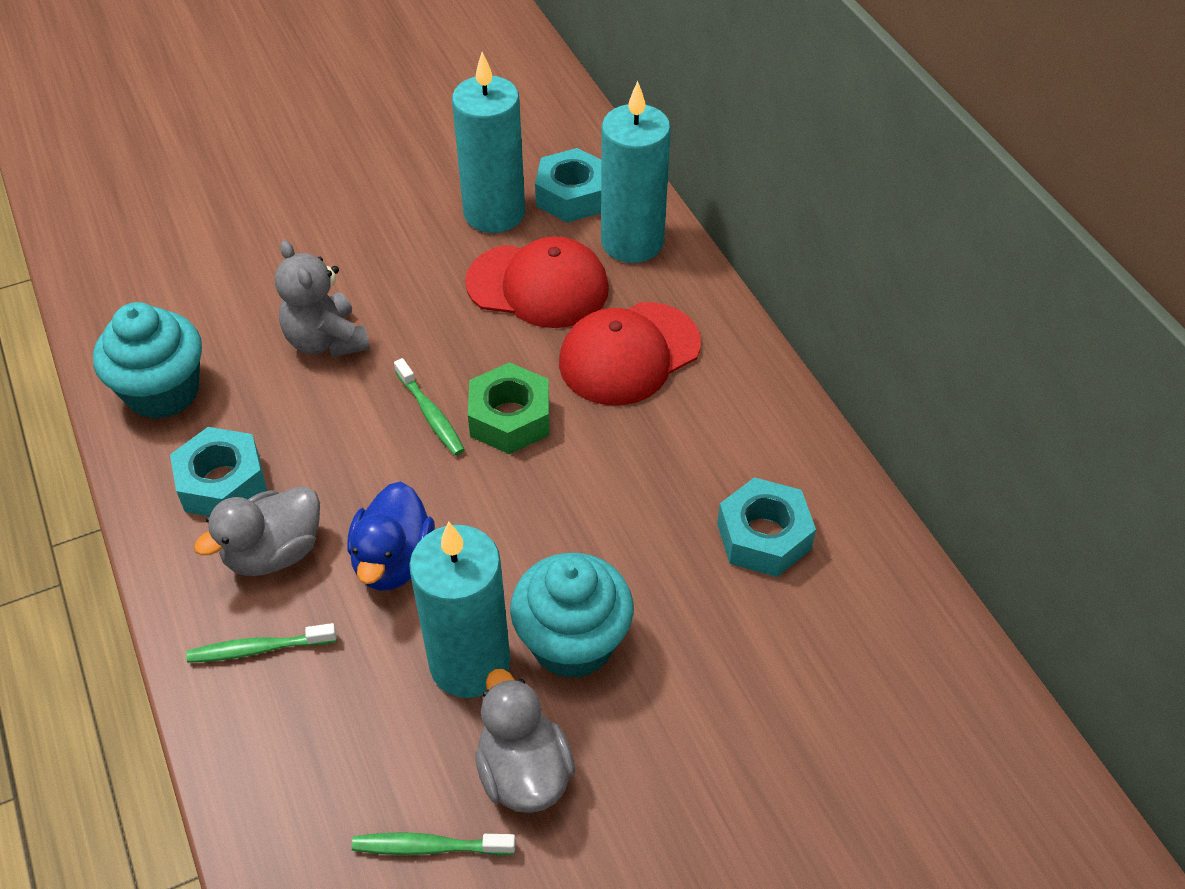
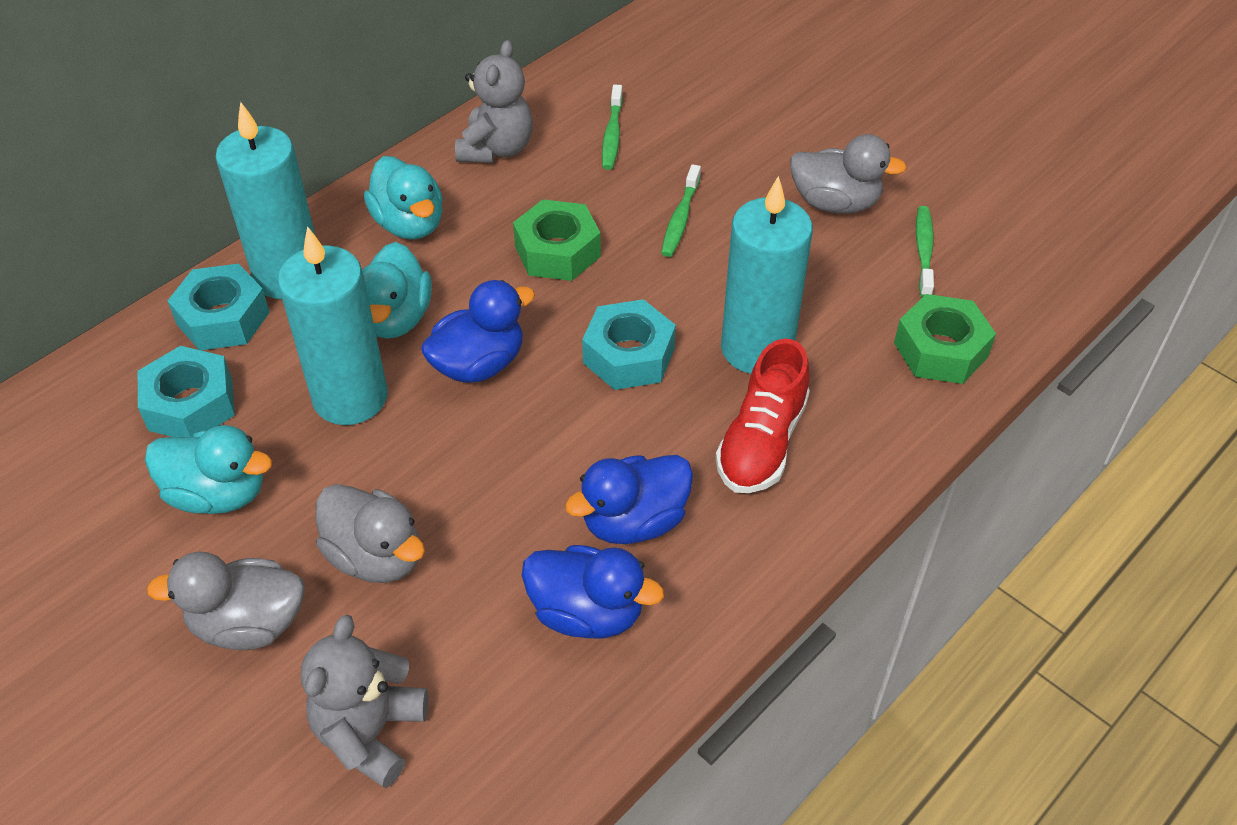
blue duck: 1 -> 3
green nut: 1 -> 2
grey duck: 2 -> 3
grey teddy bear: 1 -> 2
red cap: 2 -> 0
red shoe: 0 -> 1
turquoise cupcake: 2 -> 0
turquoise duck: 0 -> 3

